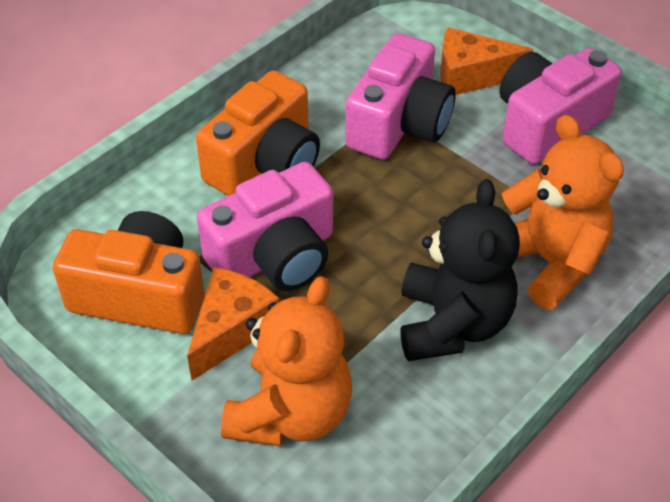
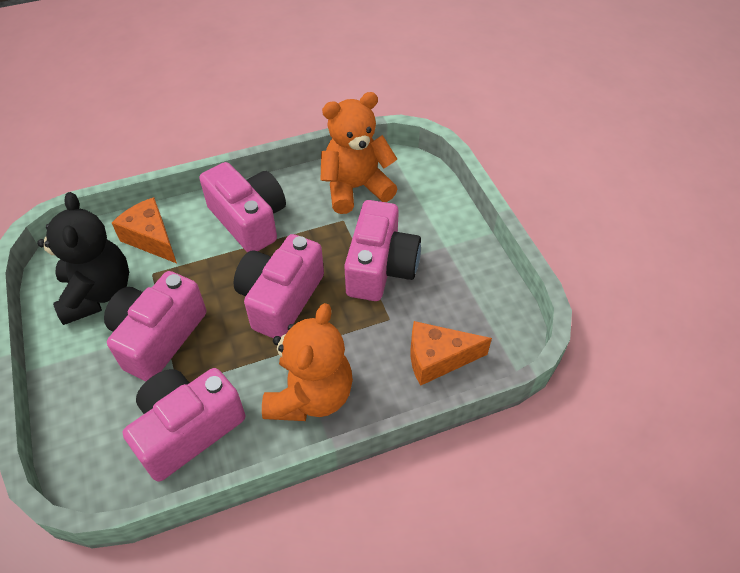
orange camera: 2 -> 0
pink camera: 3 -> 5

